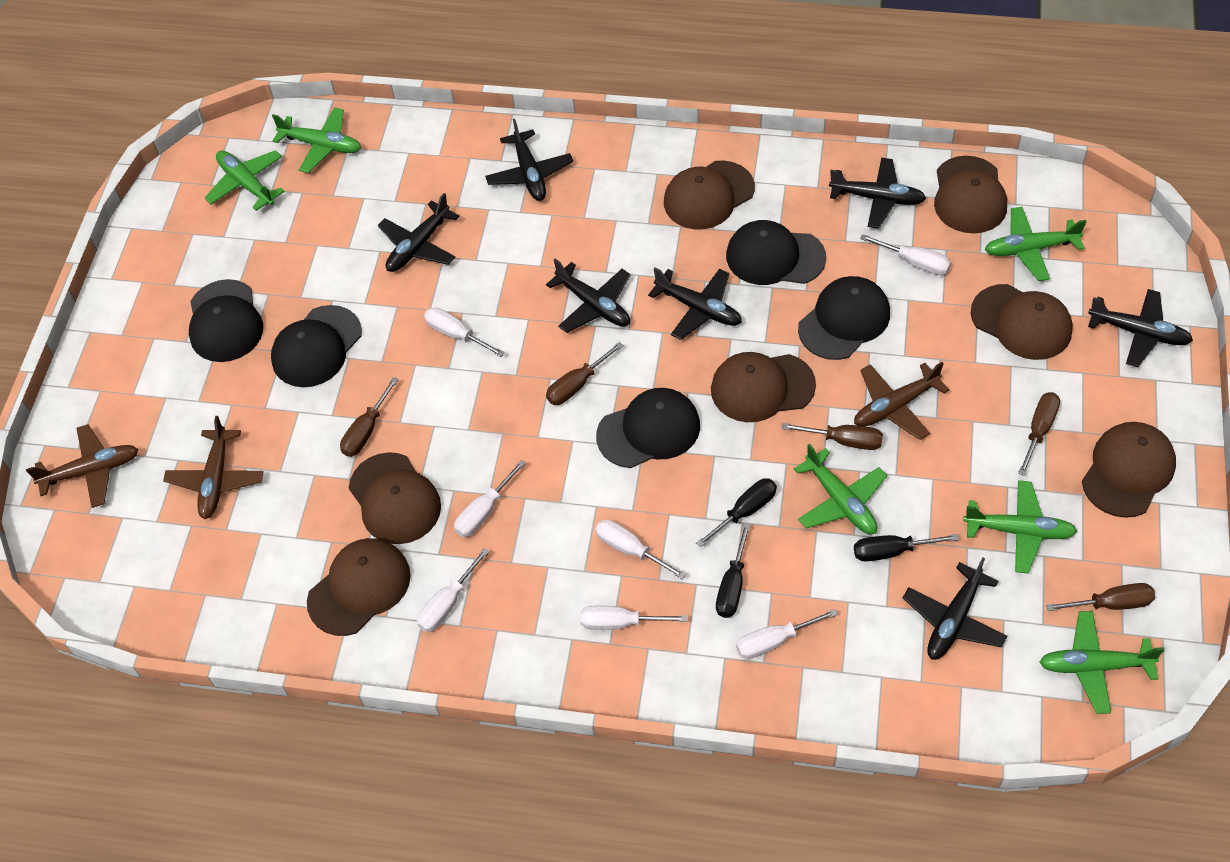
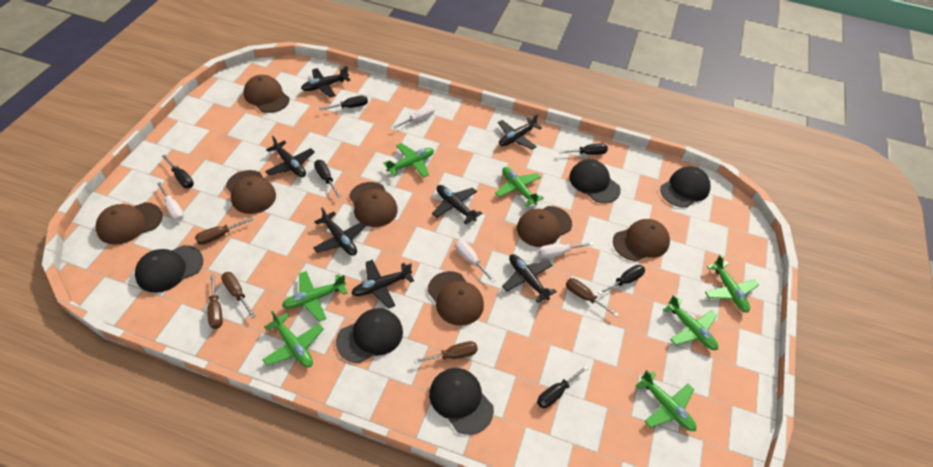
black screwdriver: 3 -> 6
brown plane: 3 -> 0
green plane: 6 -> 7
white screwdriver: 7 -> 4

